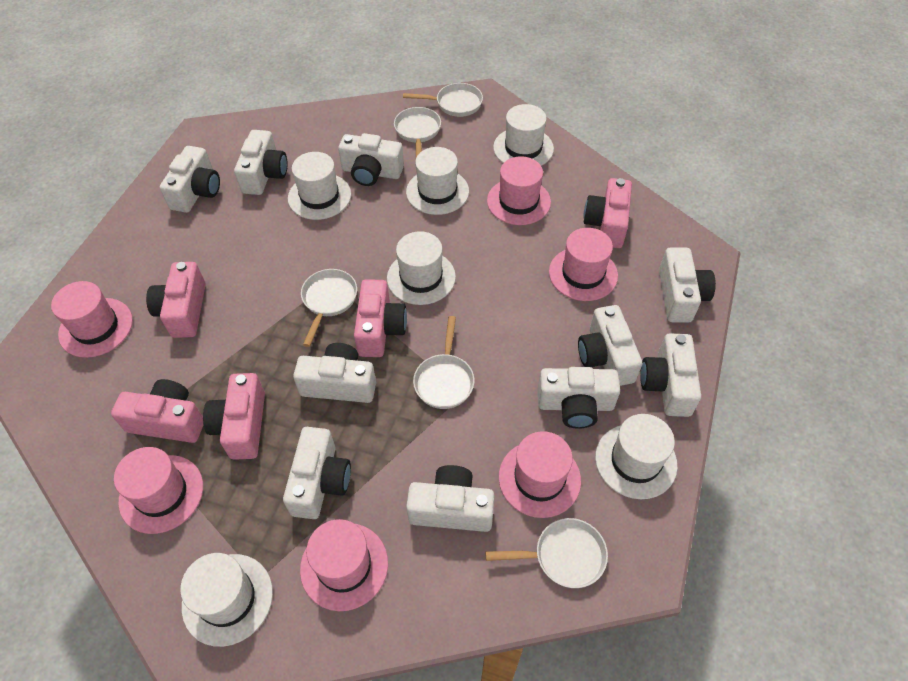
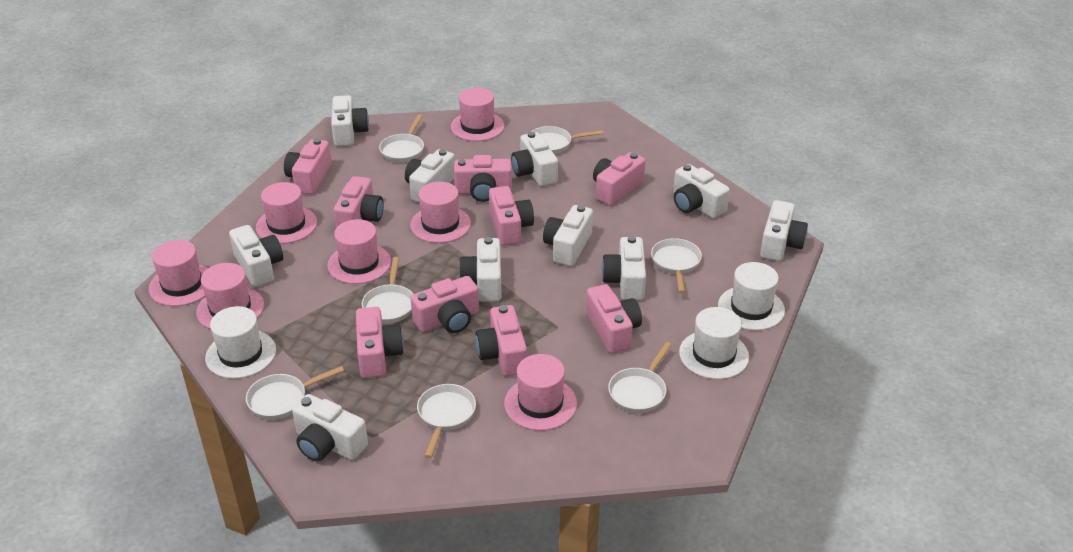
pink camera: 5 -> 9
pink hat: 6 -> 7
white hat: 6 -> 3
white pan: 5 -> 7

